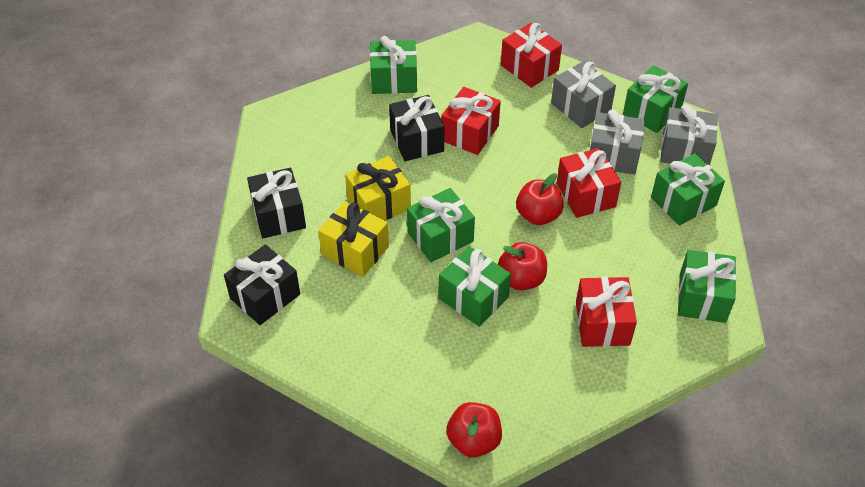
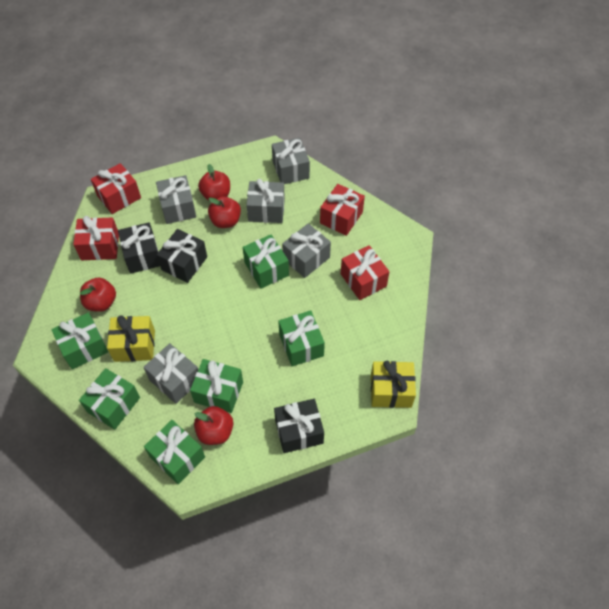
grey gift: 3 -> 5
red apple: 3 -> 4

